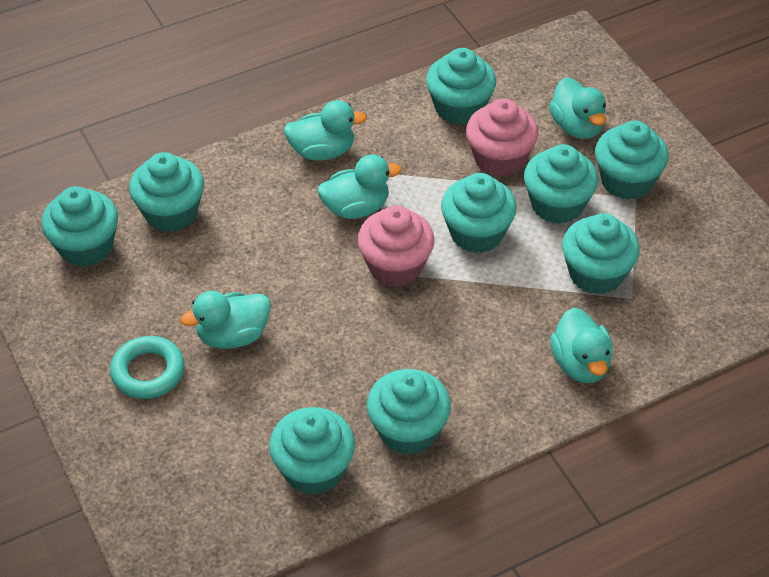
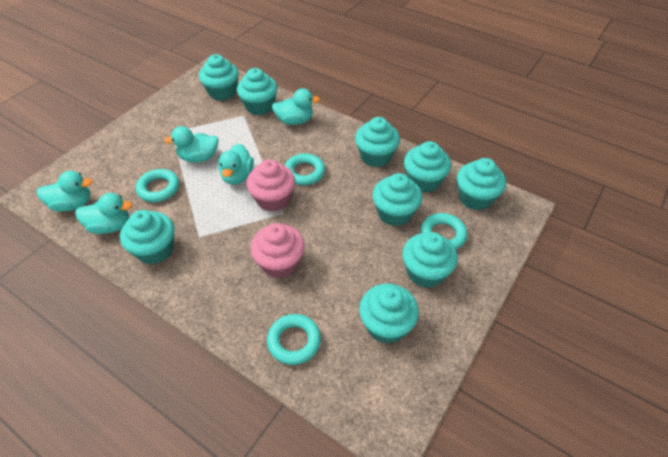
turquoise ring: 1 -> 4

